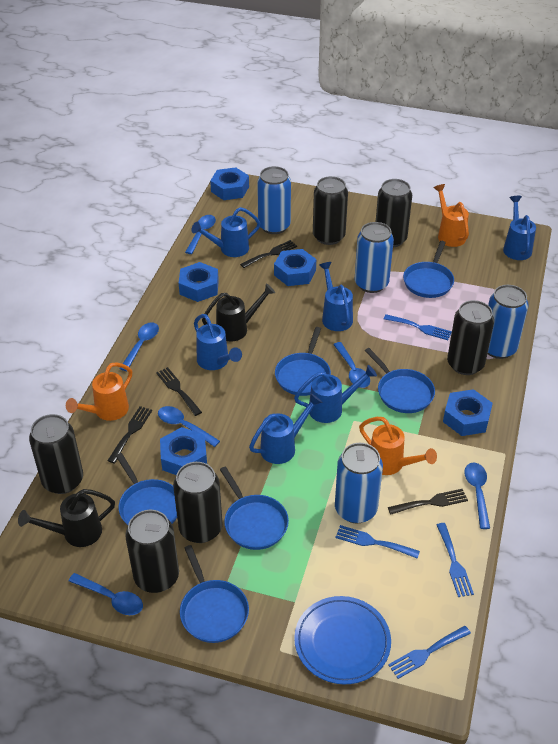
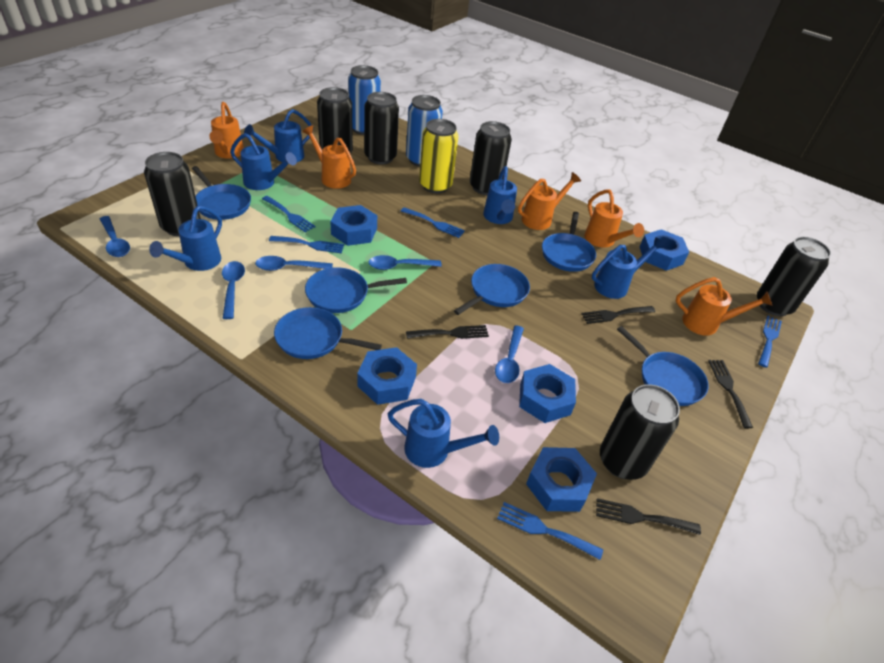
black watering can: 2 -> 0
blue can: 4 -> 2
blue fork: 4 -> 5
blue plate: 1 -> 0
blue spoon: 6 -> 5
orange watering can: 3 -> 5
yellow can: 0 -> 1

